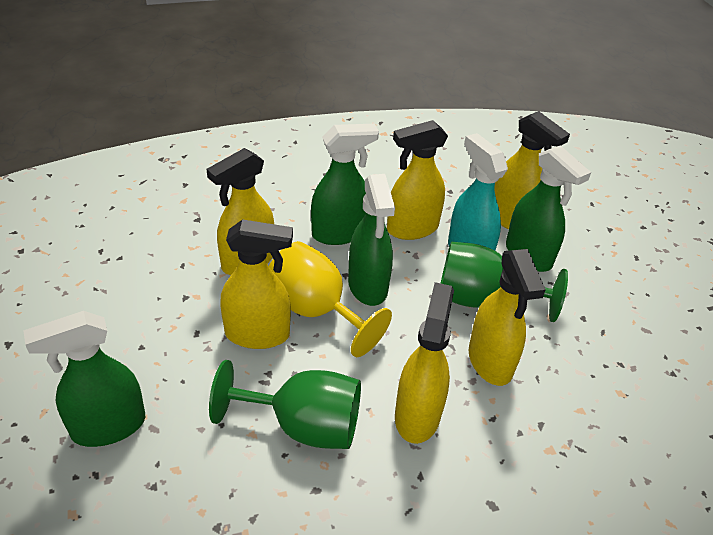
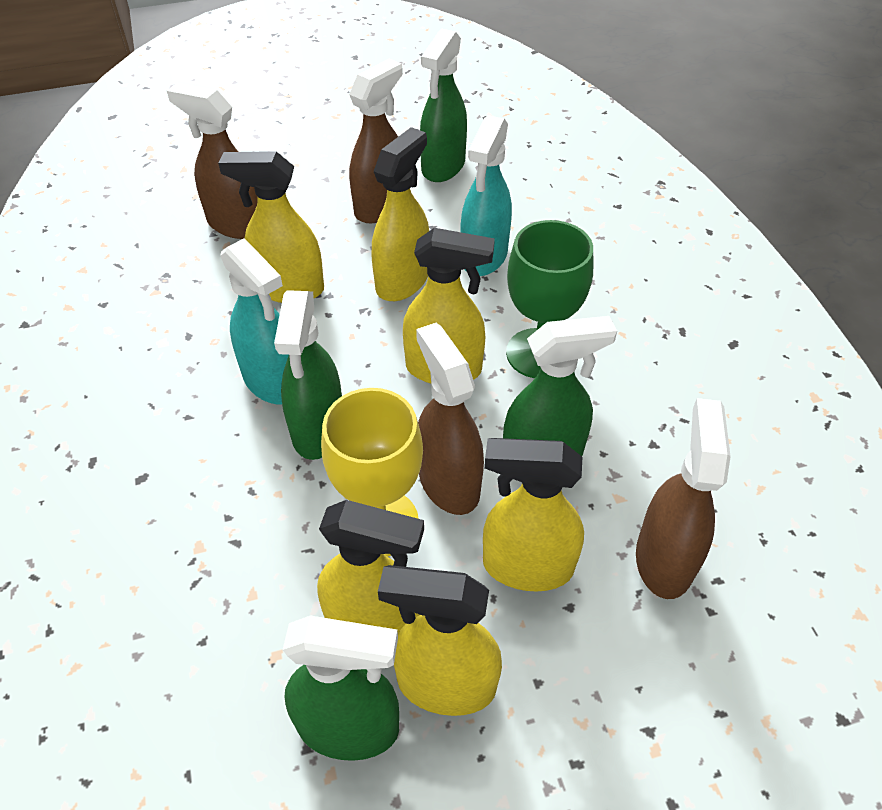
brown spray bottle: 0 -> 4
green goblet: 2 -> 1
turquoise spray bottle: 1 -> 2

